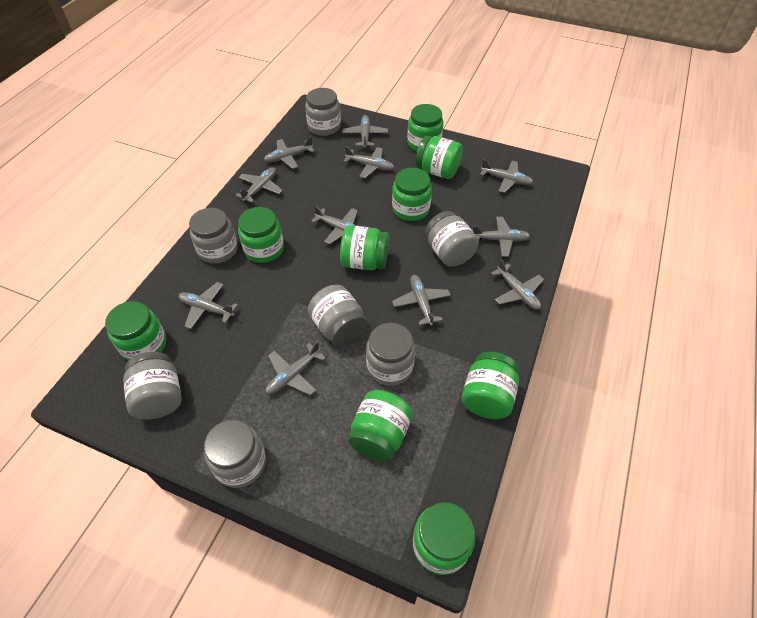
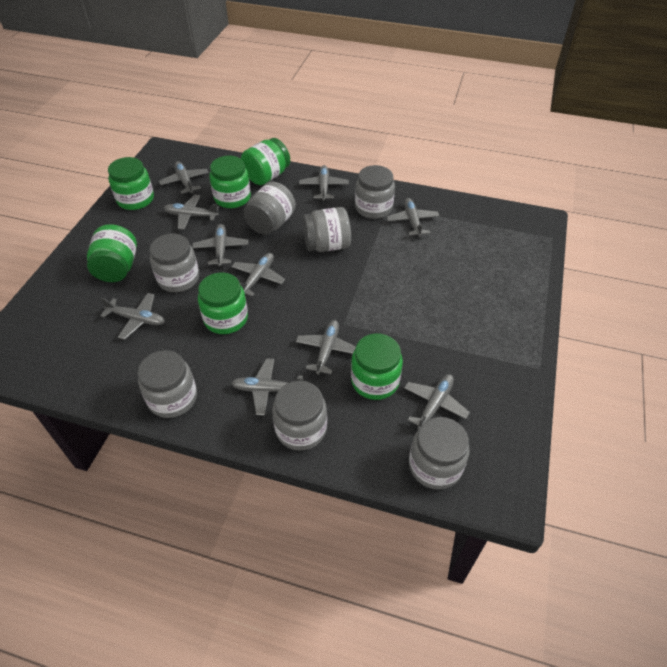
green jar: 9 -> 6
grey plane: 11 -> 10

